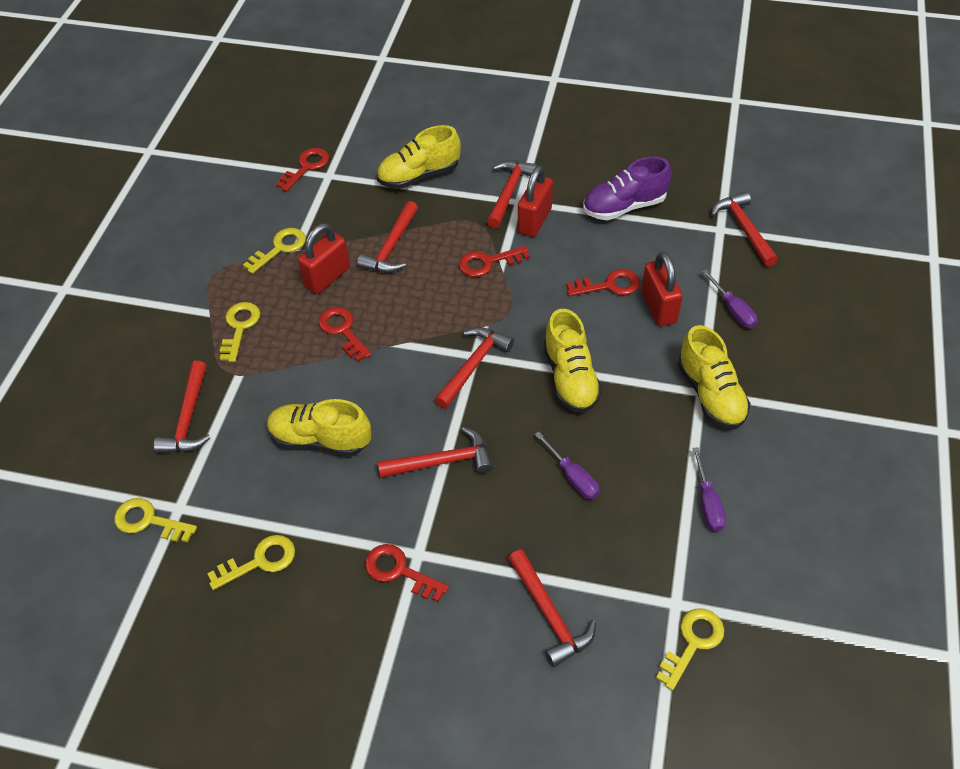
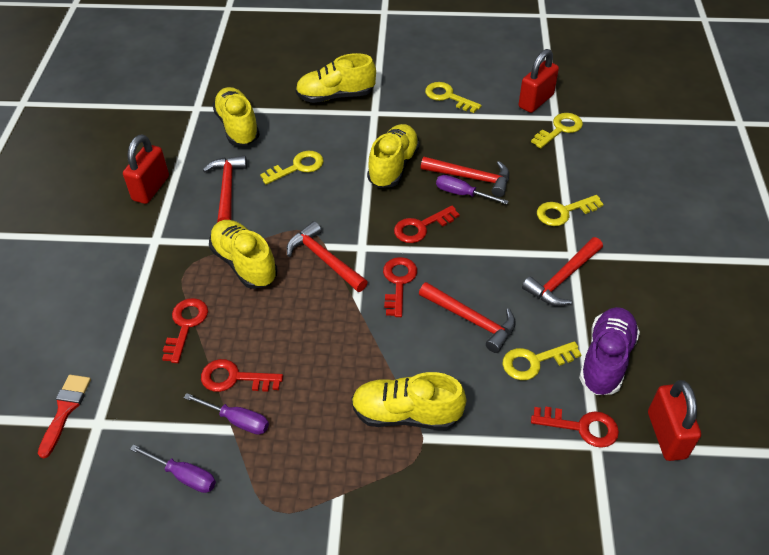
red brush: 0 -> 1
red hammer: 7 -> 5
yellow shoe: 4 -> 5

